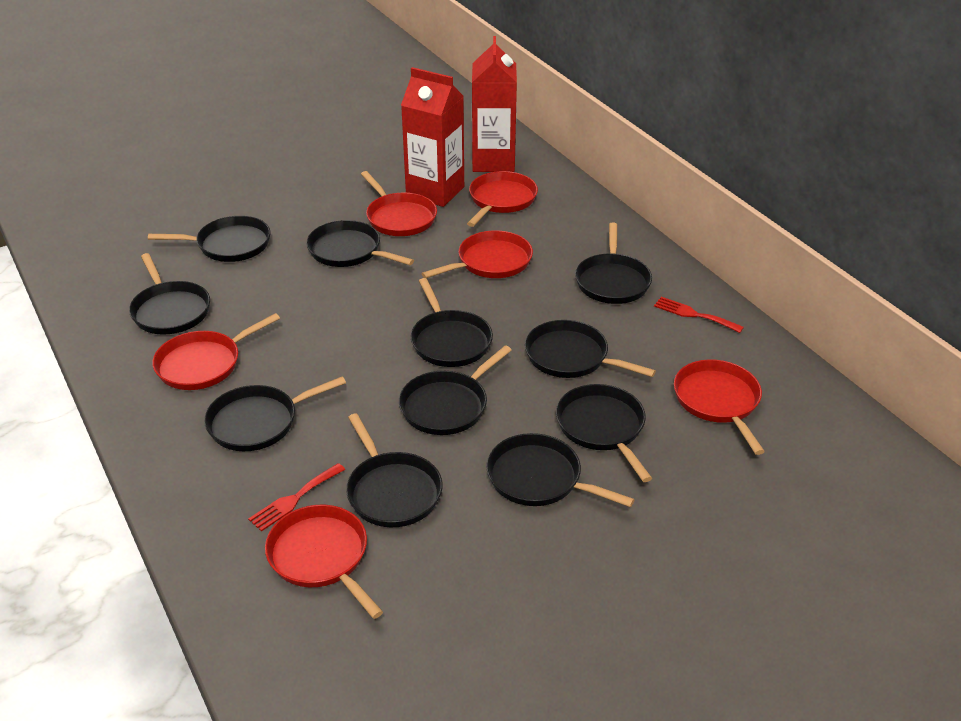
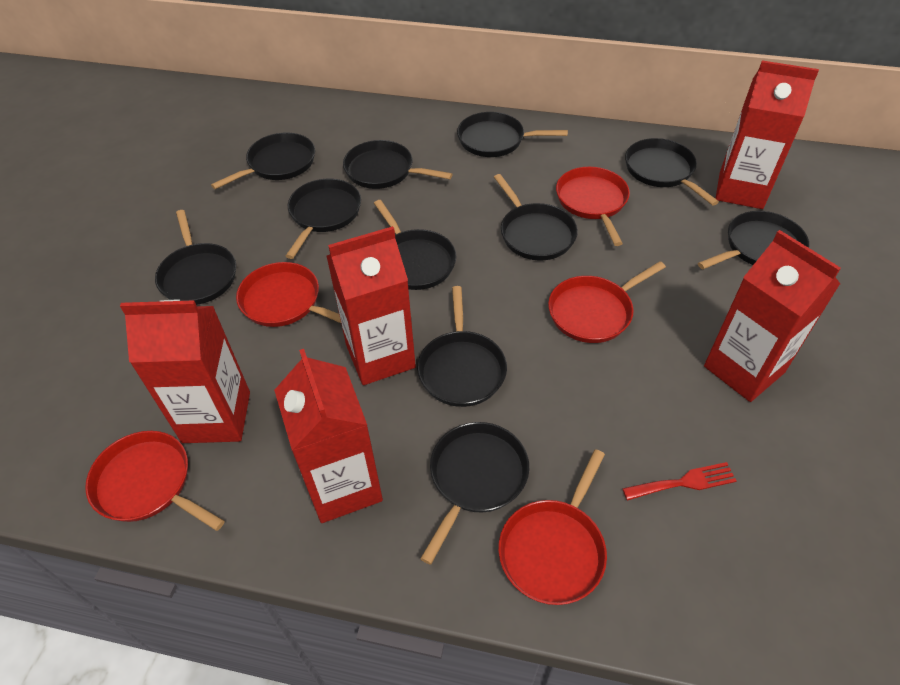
red carton: 2 -> 5
red fork: 2 -> 1
red pan: 6 -> 5

